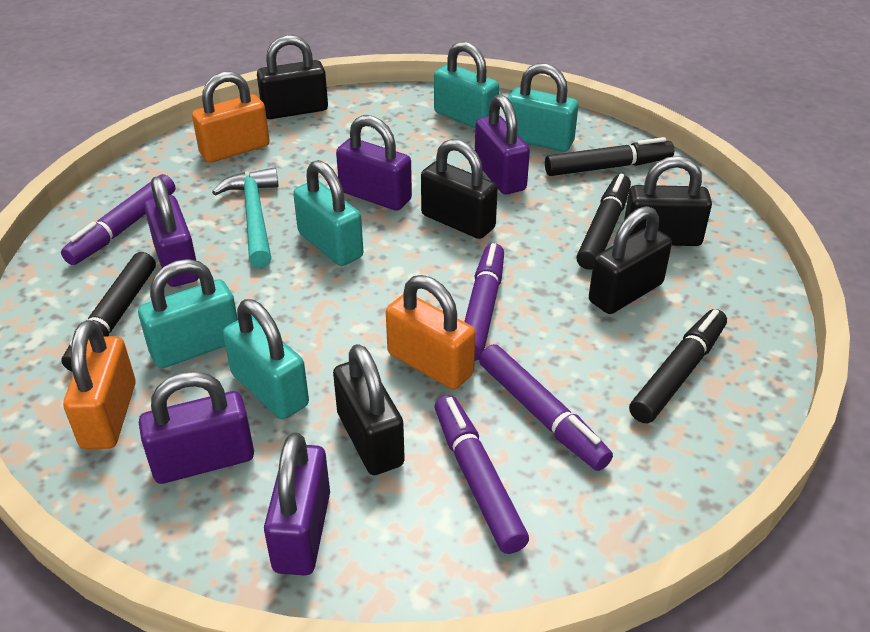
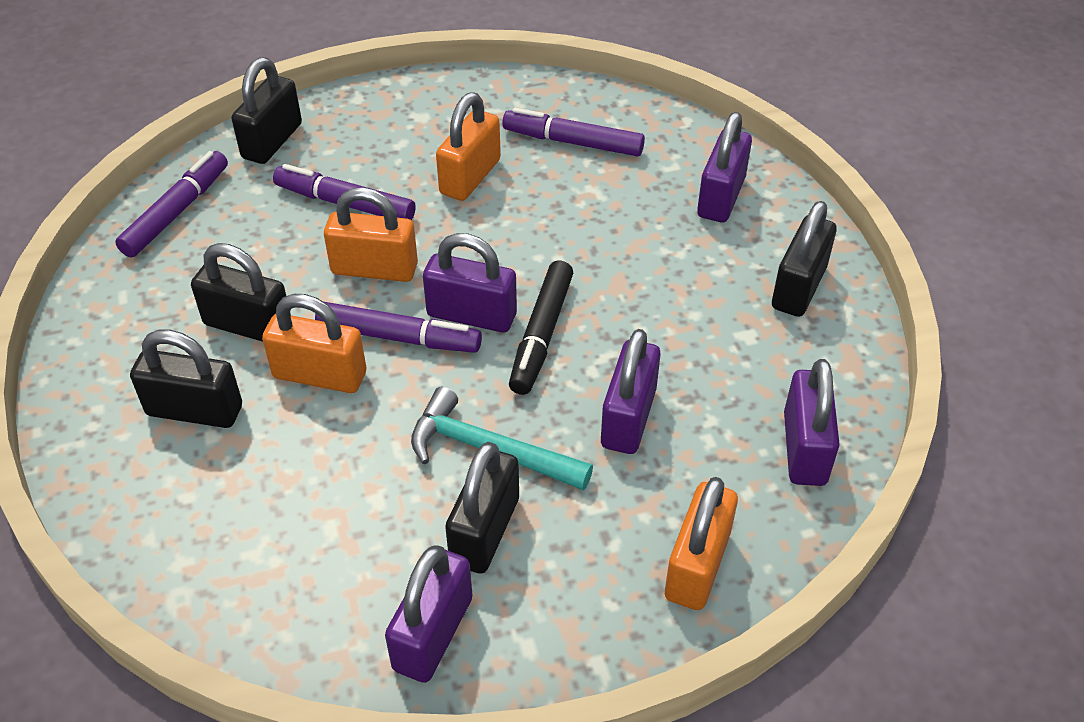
black marker: 4 -> 1
orange padlock: 3 -> 4
turquoise padlock: 5 -> 0

